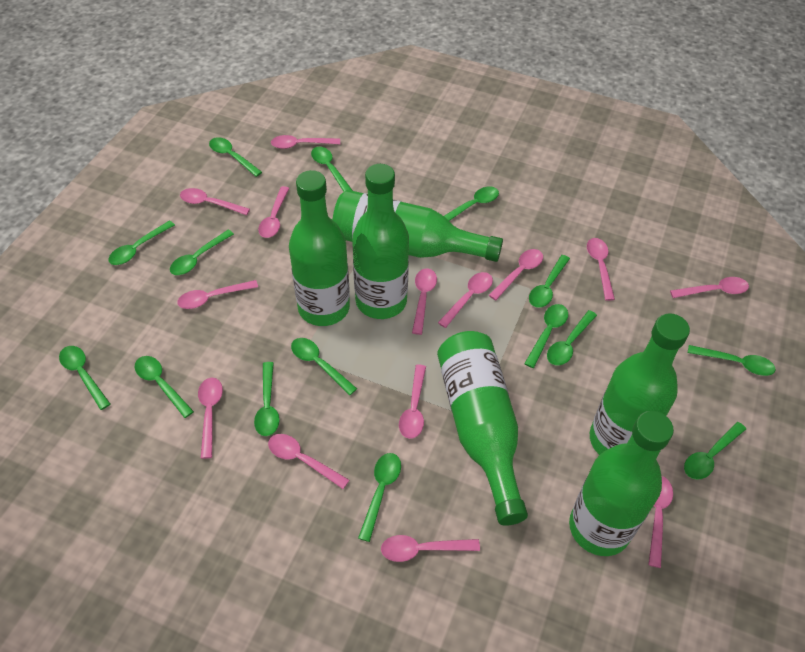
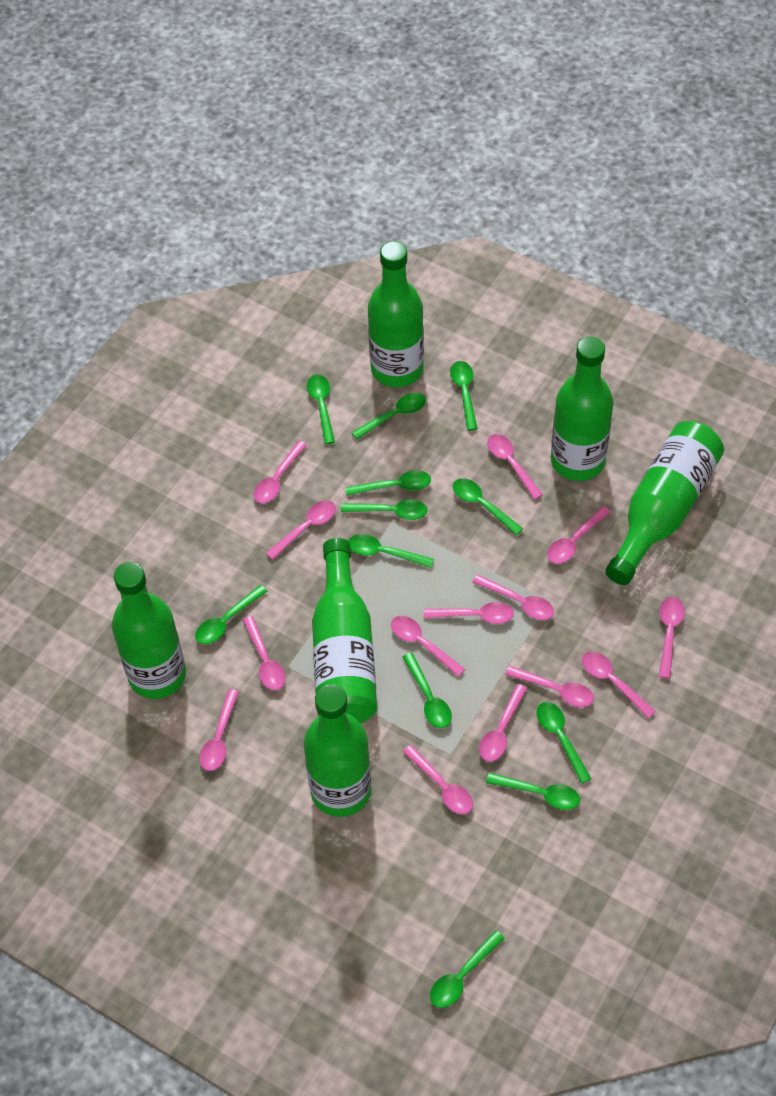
green spoon: 15 -> 12

